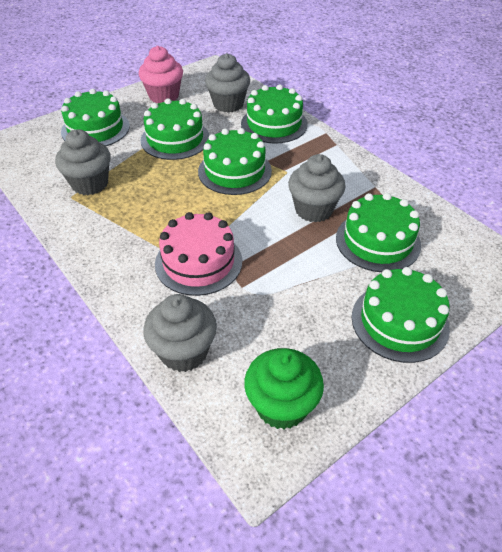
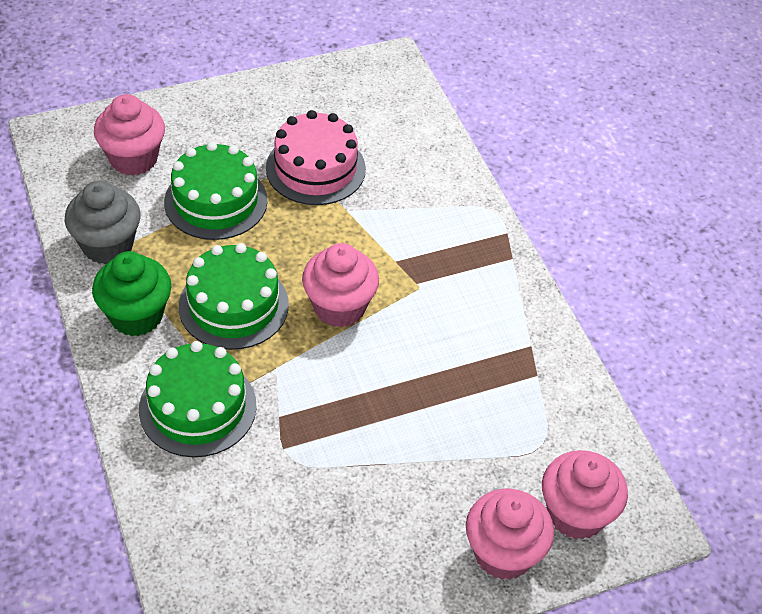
green cake: 6 -> 3
grey cupcake: 4 -> 1
pink cupcake: 1 -> 4

